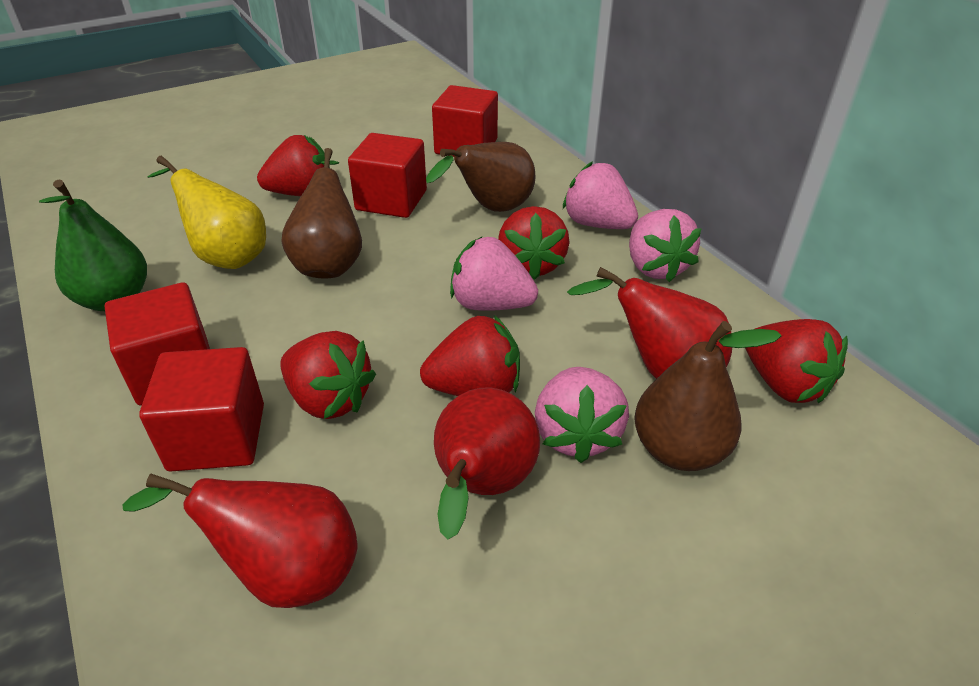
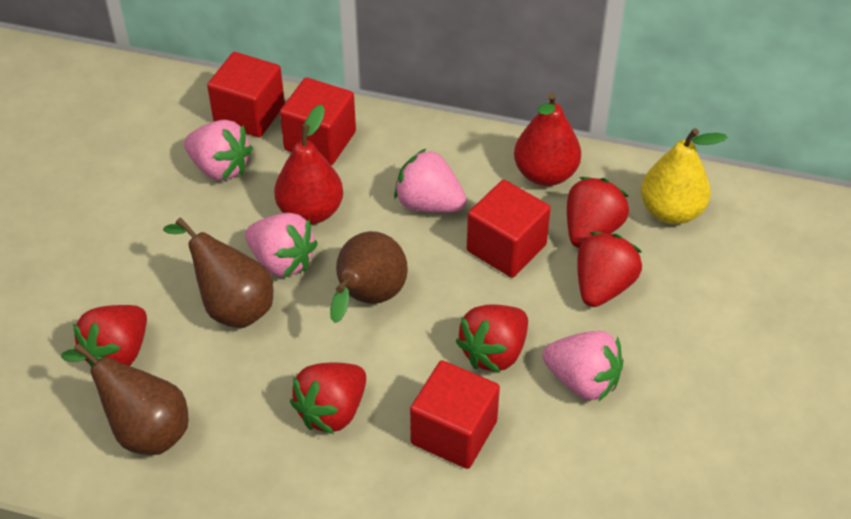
green pear: 1 -> 0
red pear: 3 -> 2

